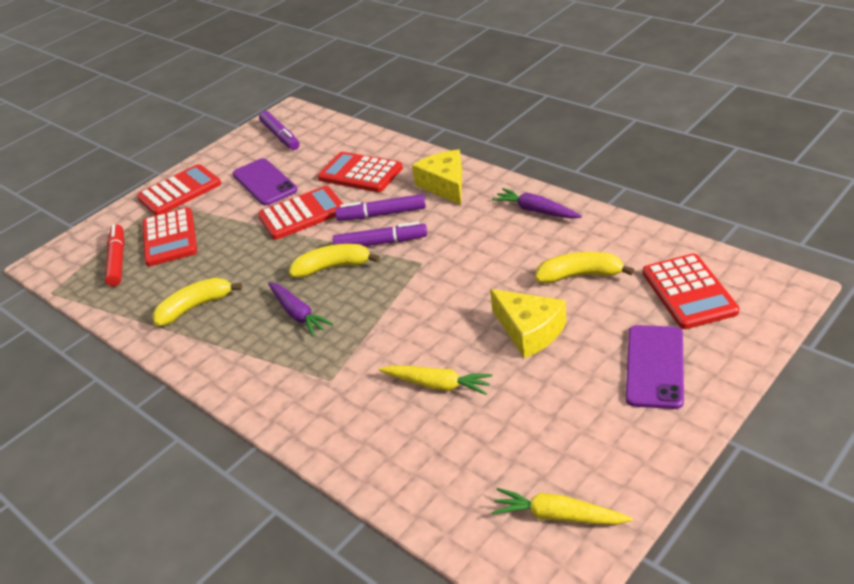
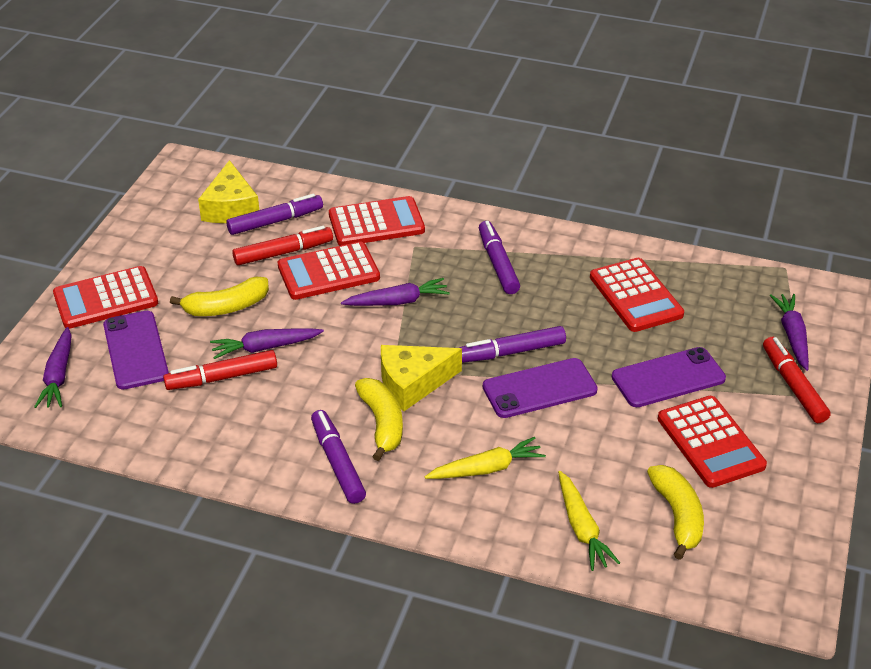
purple carrot: 2 -> 4
purple marker: 3 -> 4
purple phone: 2 -> 3
red marker: 1 -> 3

